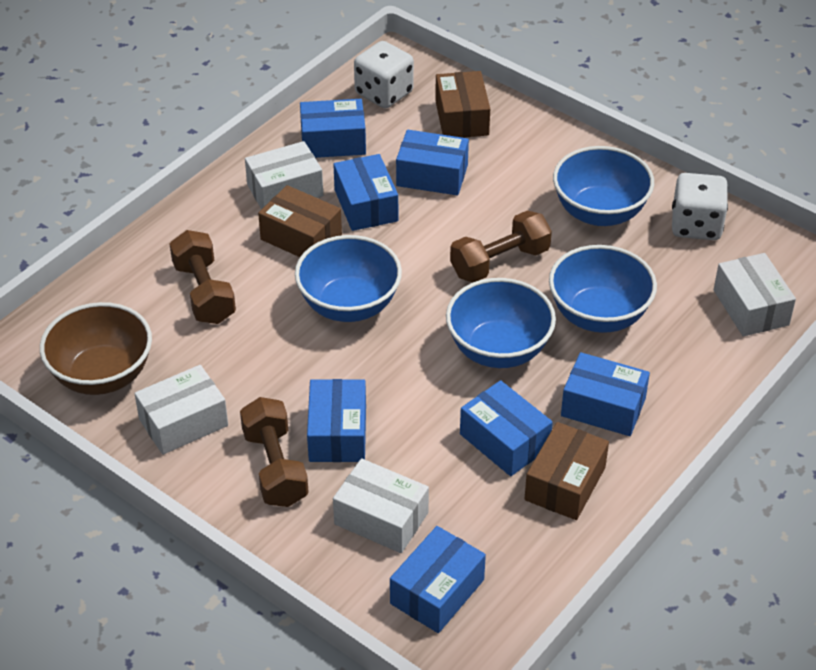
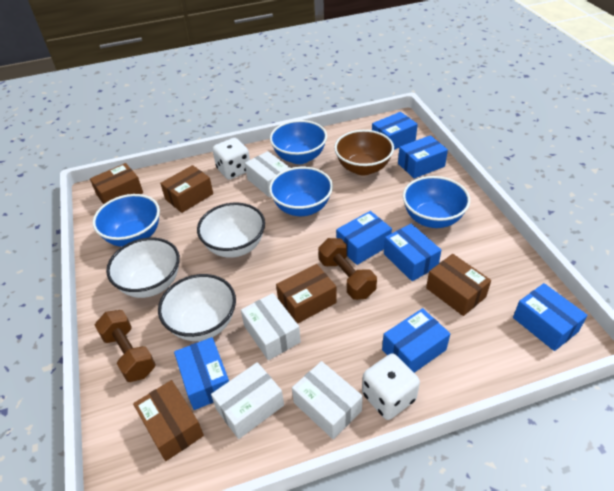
brown box: 3 -> 5
brown dumbbell: 3 -> 2
white bowl: 0 -> 3

